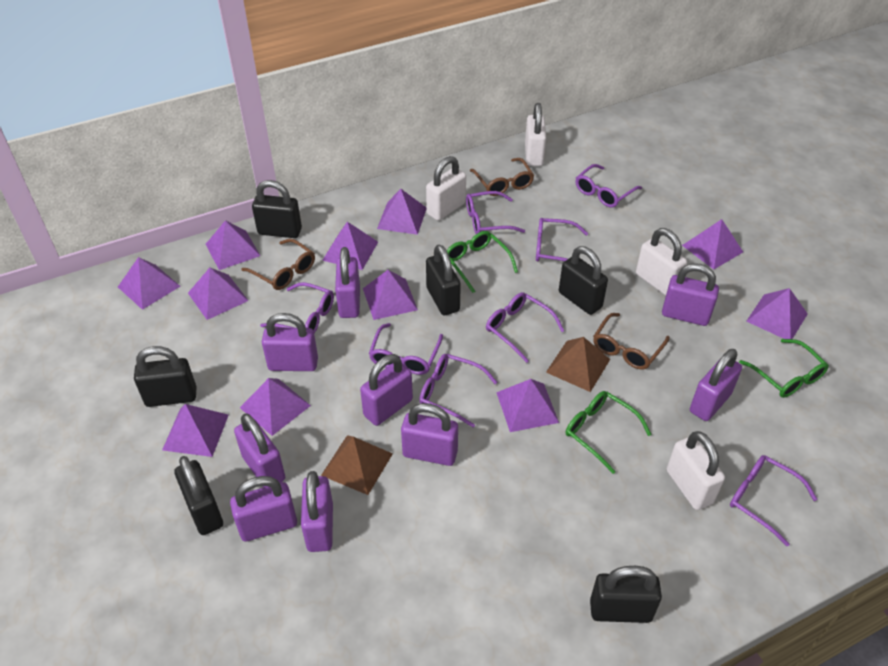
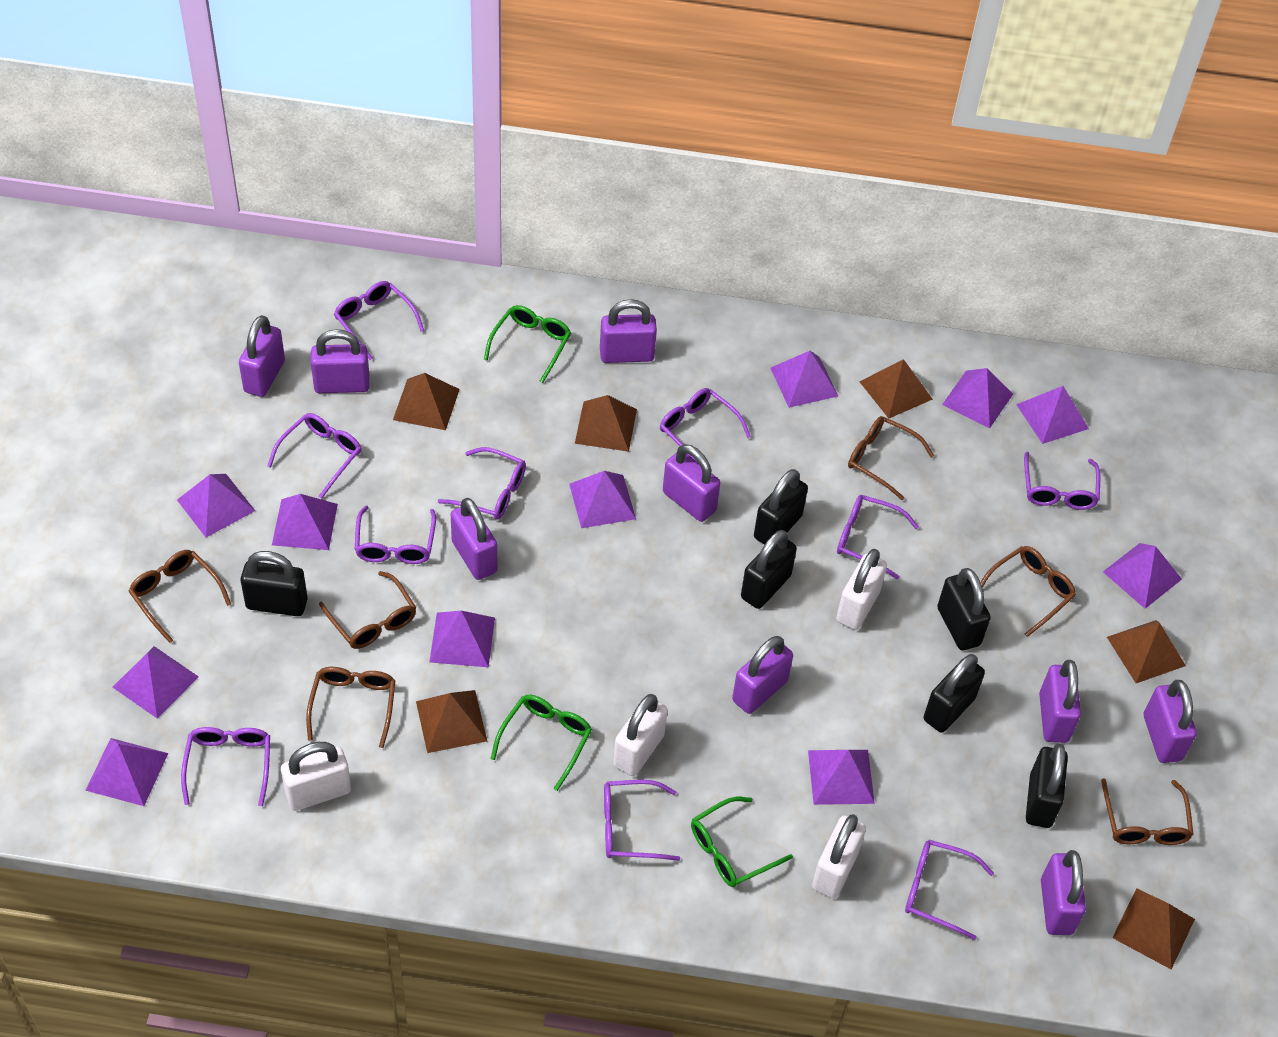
brown glasses: 3 -> 6
brown pyramid: 2 -> 6
purple glasses: 8 -> 10

